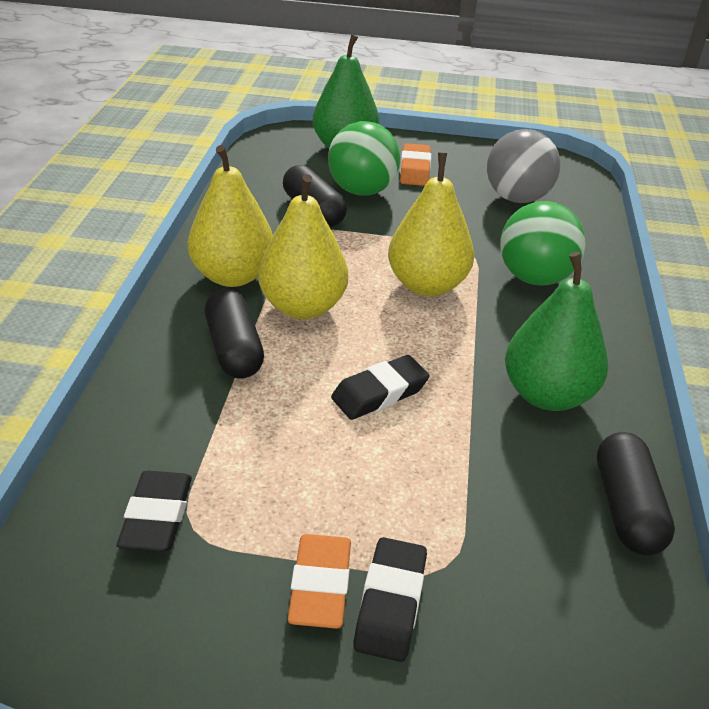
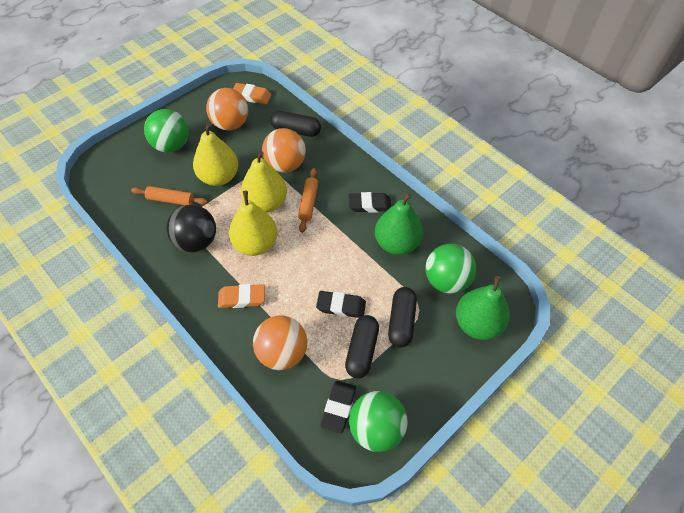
black ball: 0 -> 1
green ball: 2 -> 3
grey ball: 1 -> 0
orange ball: 0 -> 3
orange rolling pin: 0 -> 2

